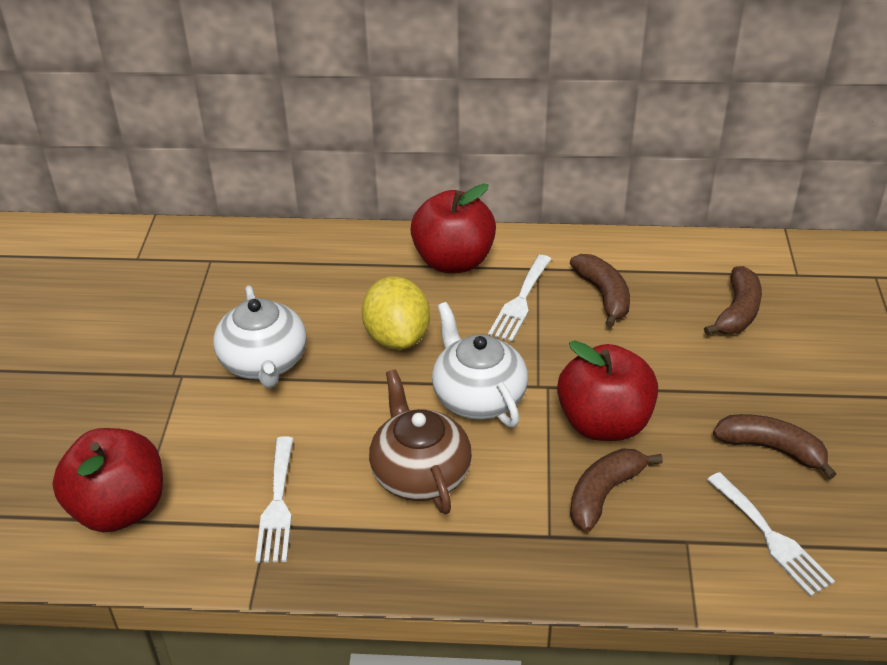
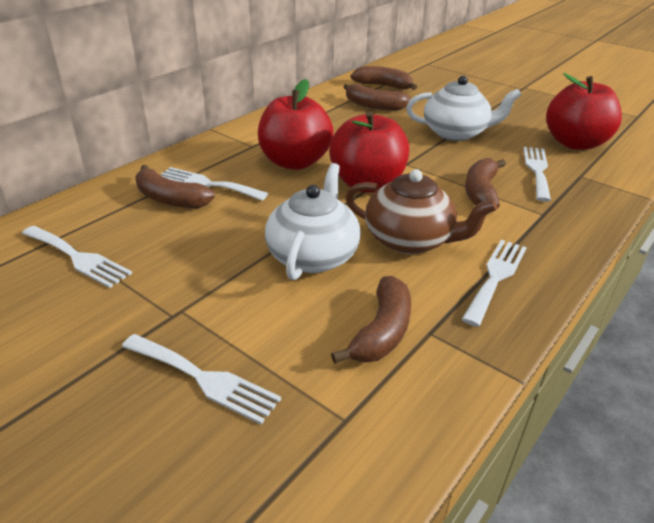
brown banana: 4 -> 5
white fork: 3 -> 5
yellow lemon: 1 -> 0

